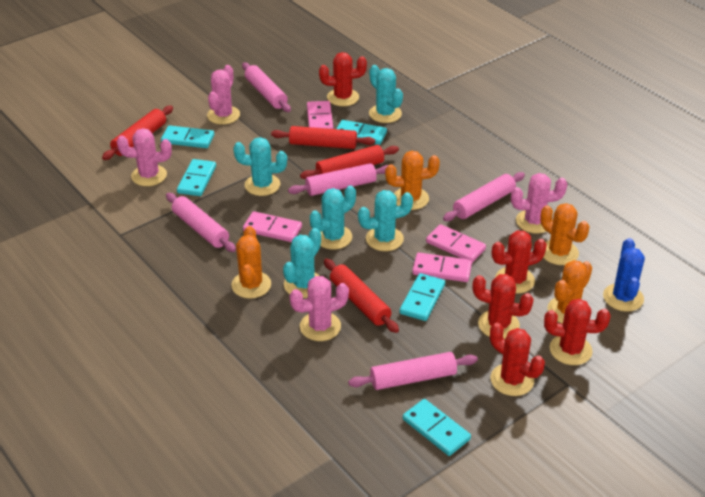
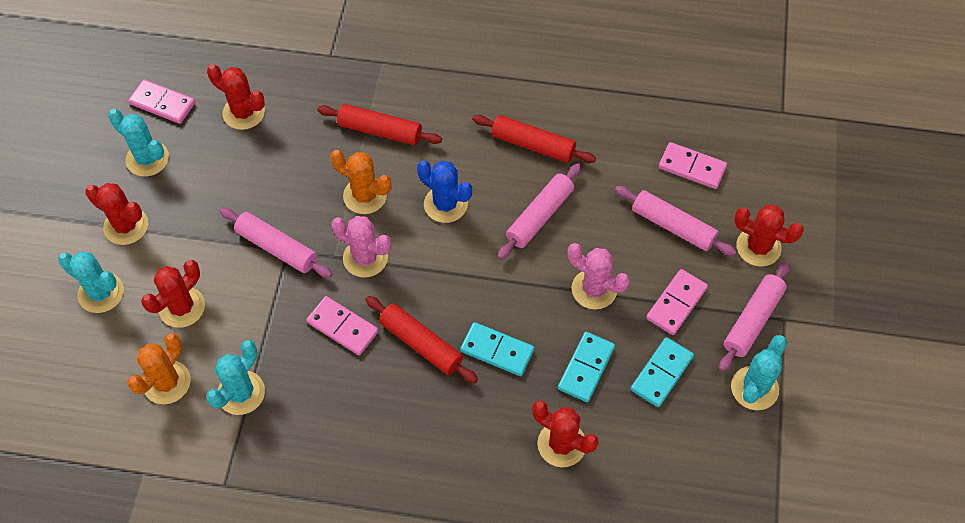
orange cactus: 4 -> 2
pink cactus: 4 -> 2
pink rolling pin: 5 -> 4
red rolling pin: 4 -> 3
turquoise cactus: 5 -> 4
turquoise domino: 5 -> 3

